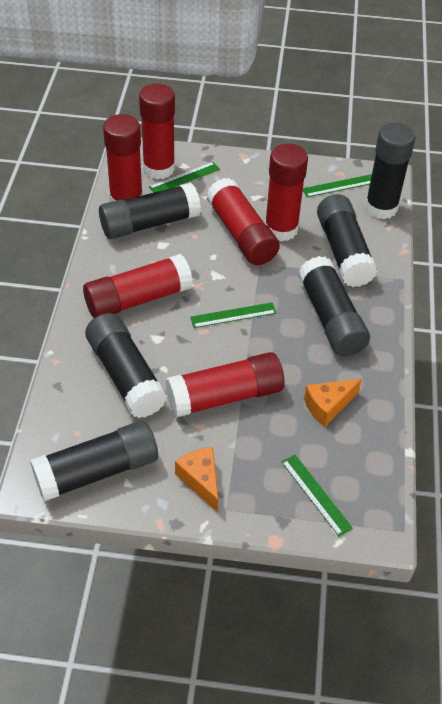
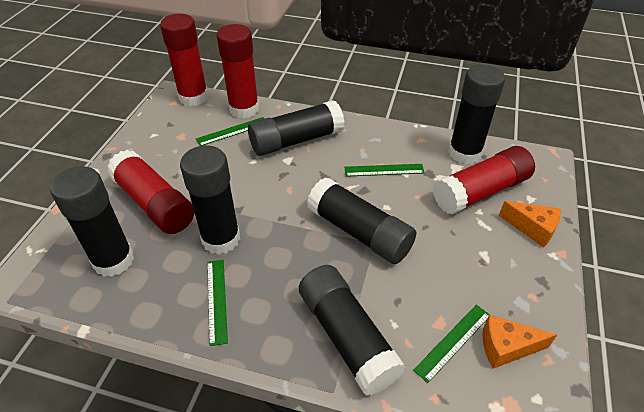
red glue stick: 6 -> 4

